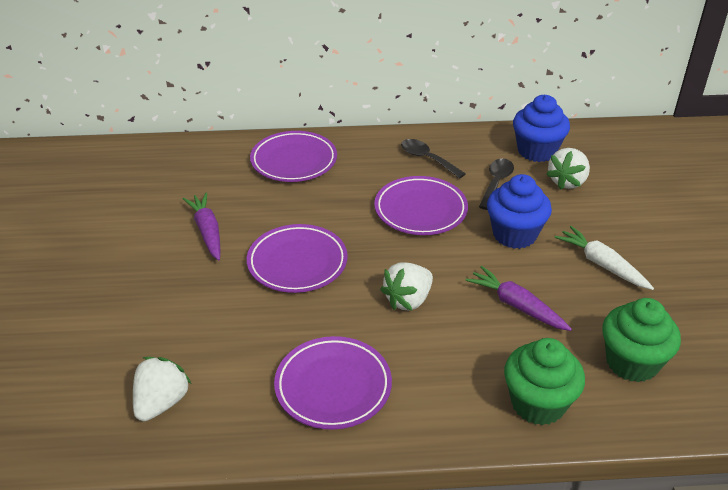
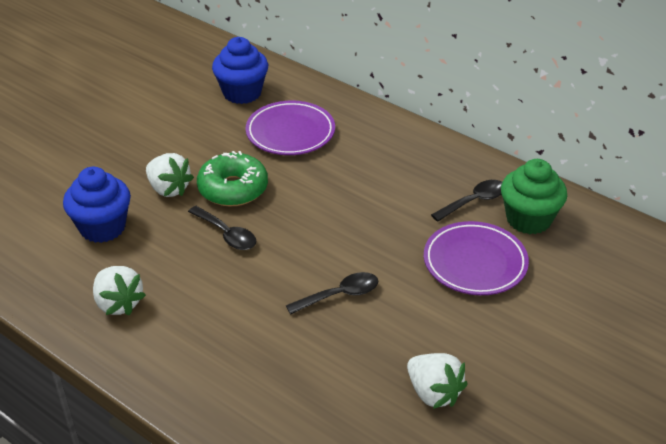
black spoon: 2 -> 3
green cupcake: 2 -> 1
green donut: 0 -> 1
purple carrot: 2 -> 0
purple plate: 4 -> 2
white carrot: 1 -> 0

